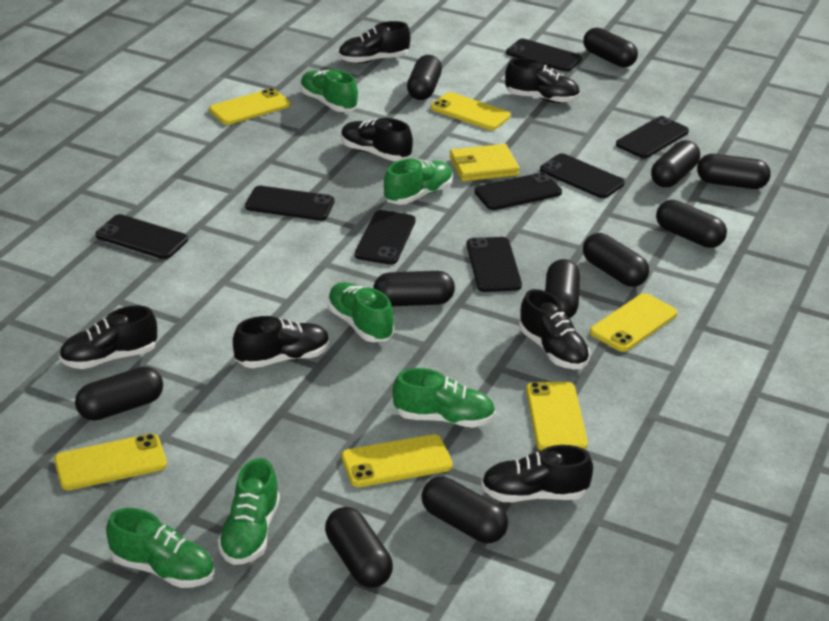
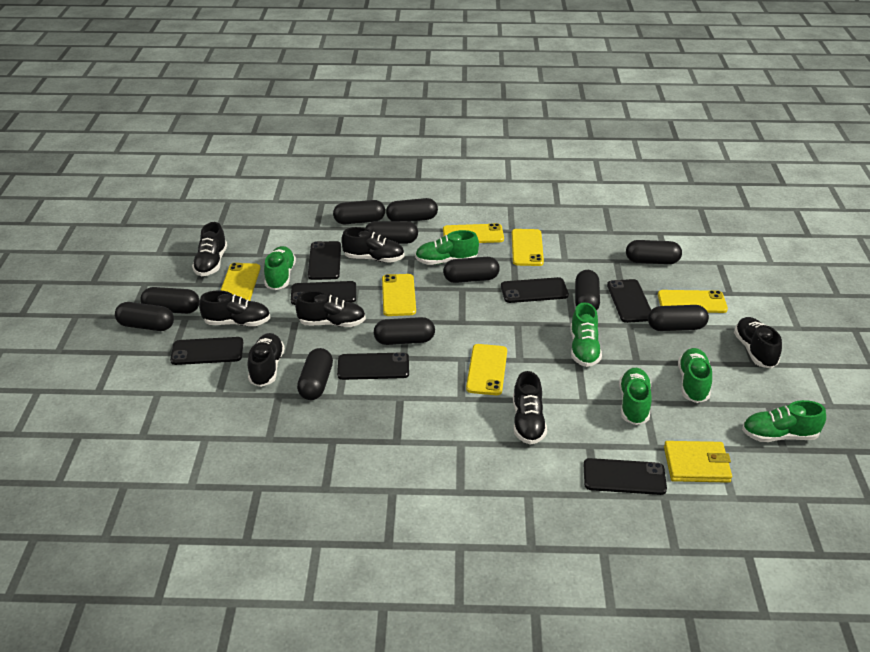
black phone: 8 -> 7

